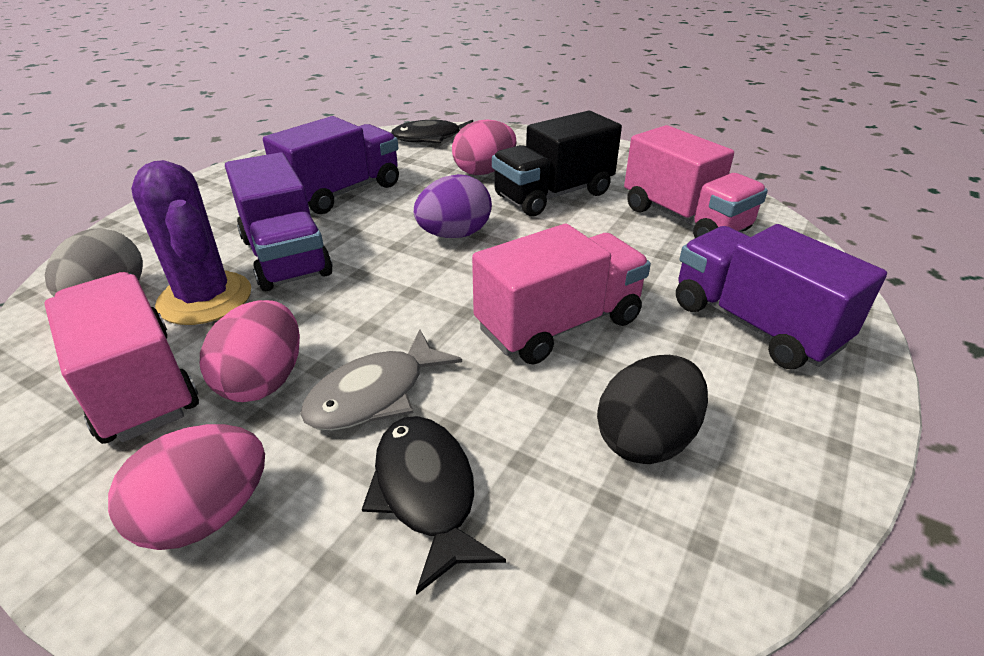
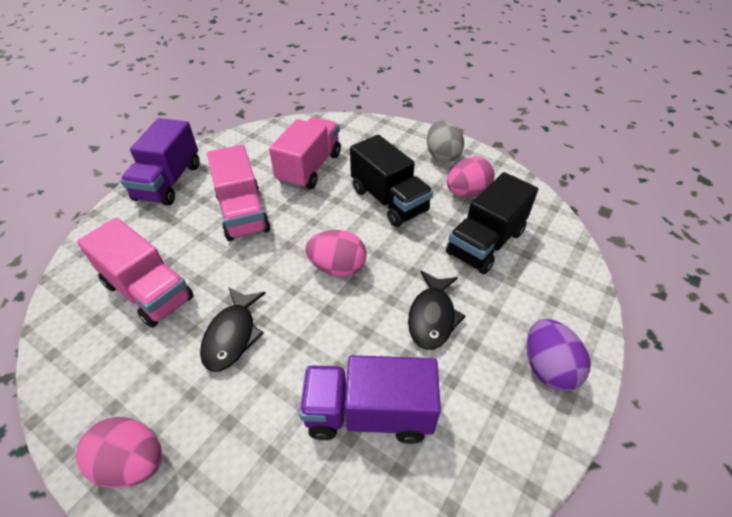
black egg: 1 -> 0
black truck: 1 -> 2
grey fish: 1 -> 0
purple cactus: 1 -> 0
purple truck: 3 -> 2

